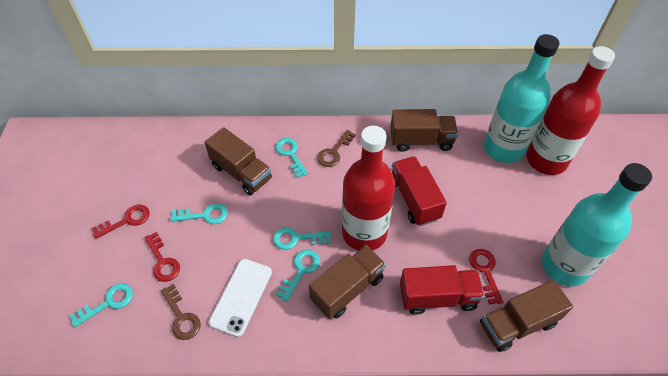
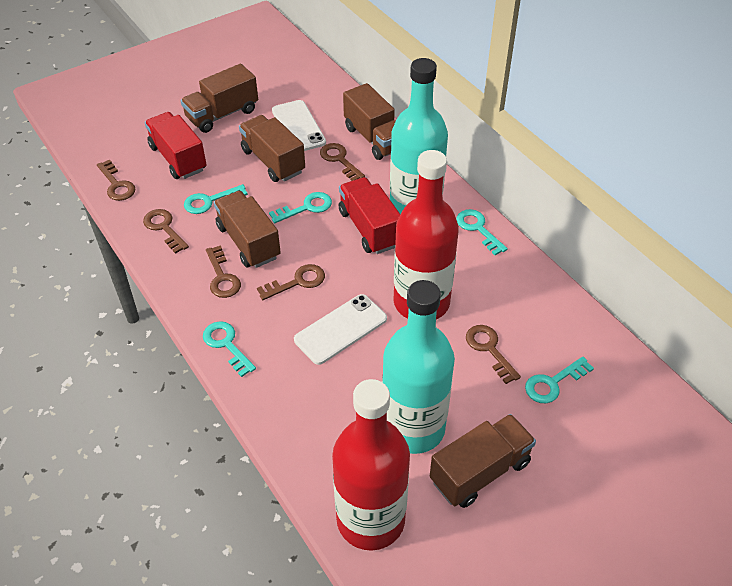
brown key: 2 -> 6
brown truck: 4 -> 5
red key: 3 -> 0
white phone: 1 -> 2

